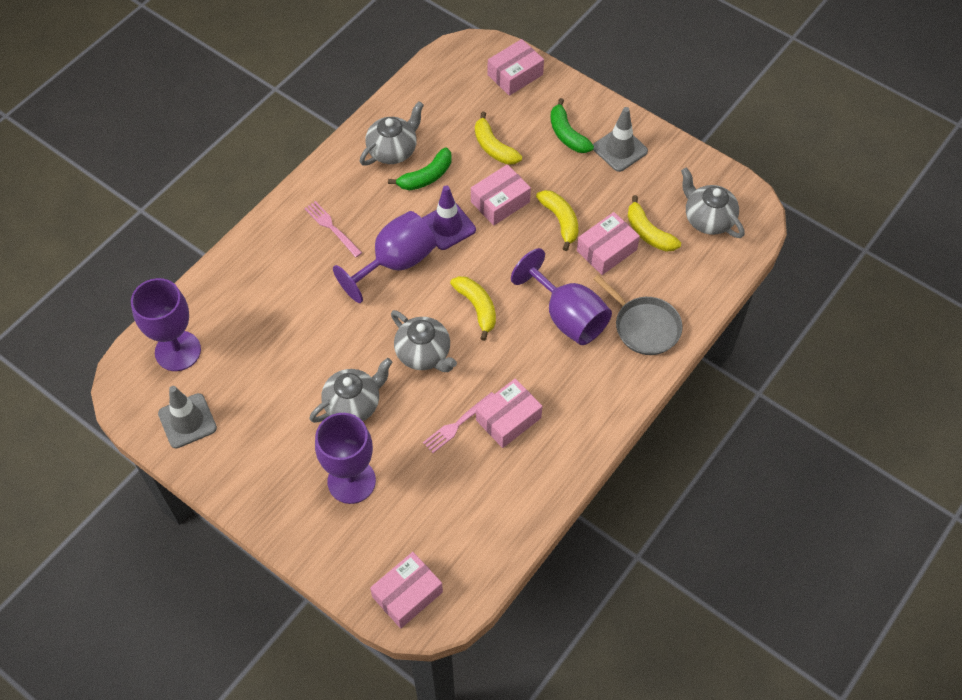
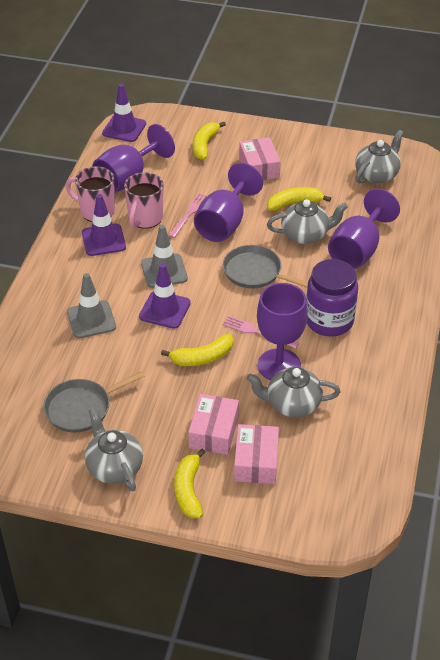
green banana: 2 -> 0
grey pan: 1 -> 2
pink box: 5 -> 3
pink mug: 0 -> 2
purple jar: 0 -> 1
purple traffic cone: 1 -> 3

